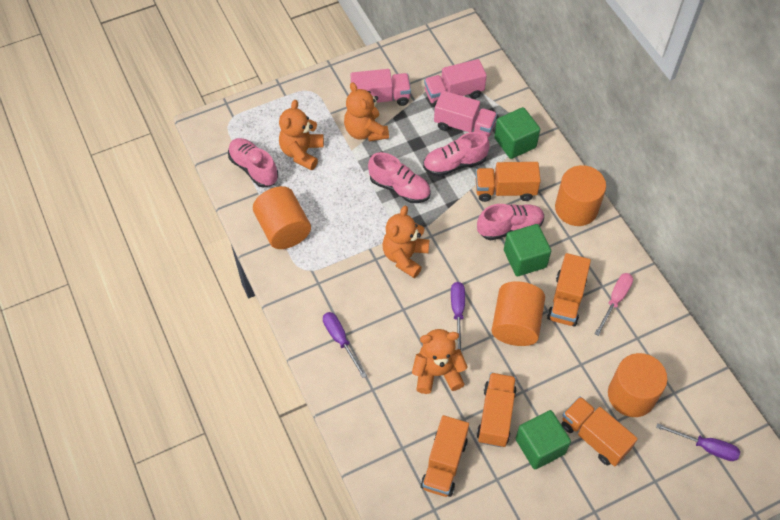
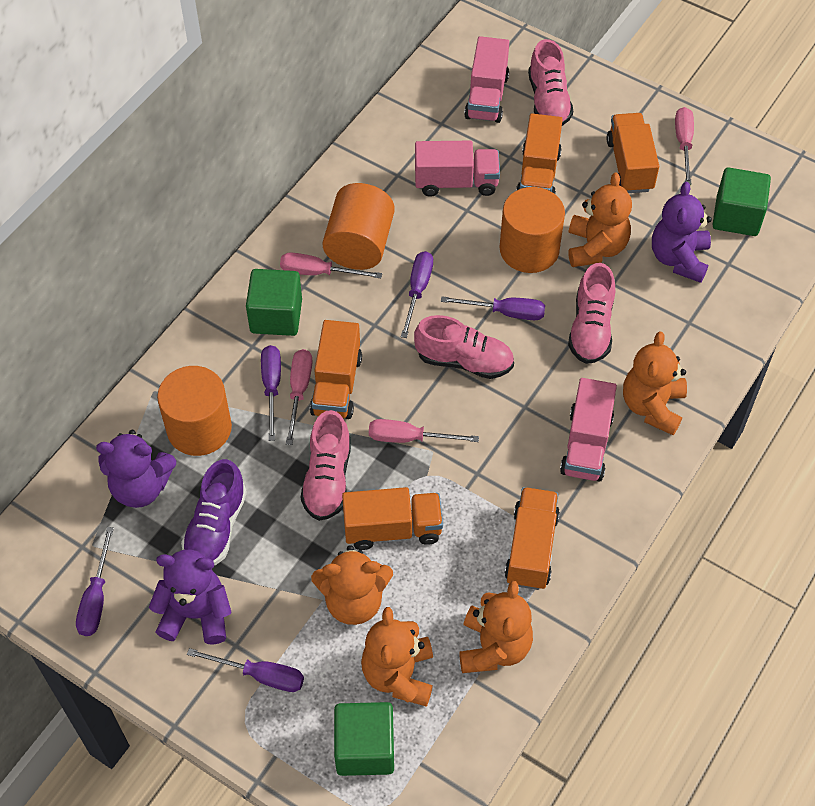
orange cylinder: 4 -> 3
orange teddy bear: 4 -> 5
pink screwdriver: 1 -> 4
purple screwdriver: 3 -> 5
purple shoe: 0 -> 1
purple teddy bear: 0 -> 3

